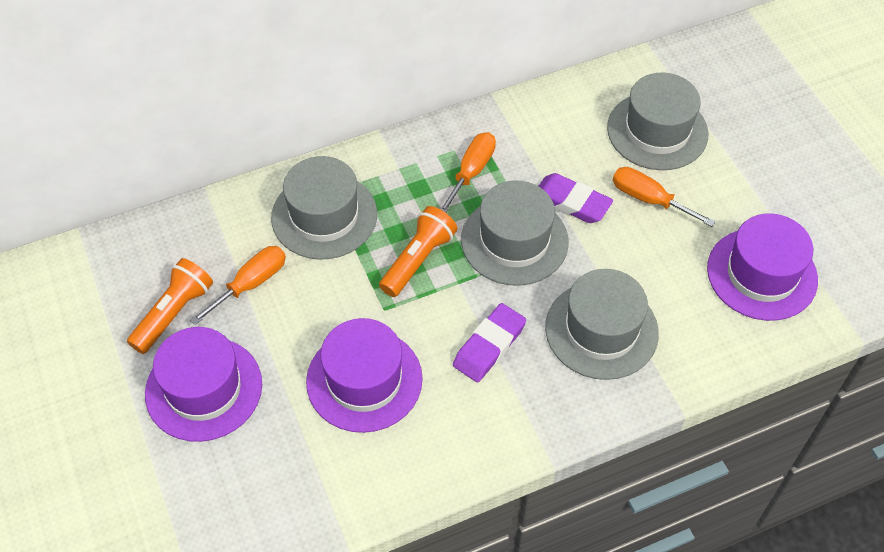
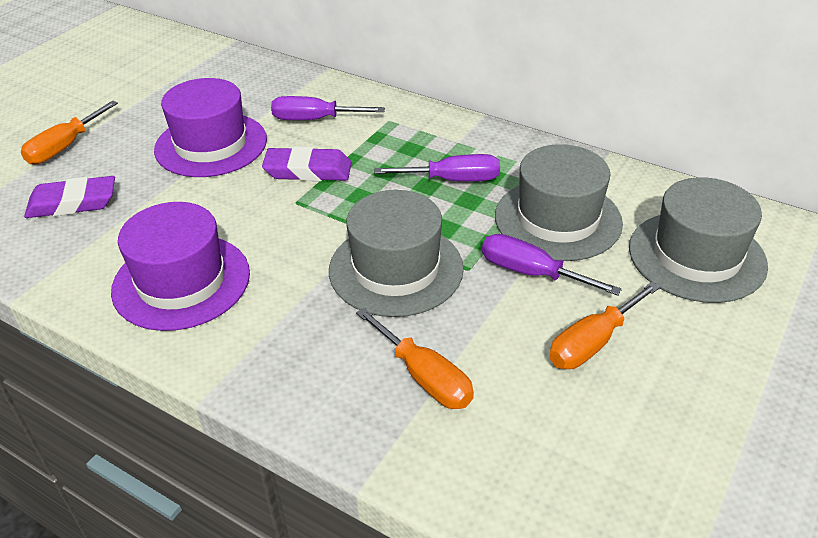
grey hat: 4 -> 3
orange flashlight: 2 -> 0
purple hat: 3 -> 2
purple screwdriver: 0 -> 3

